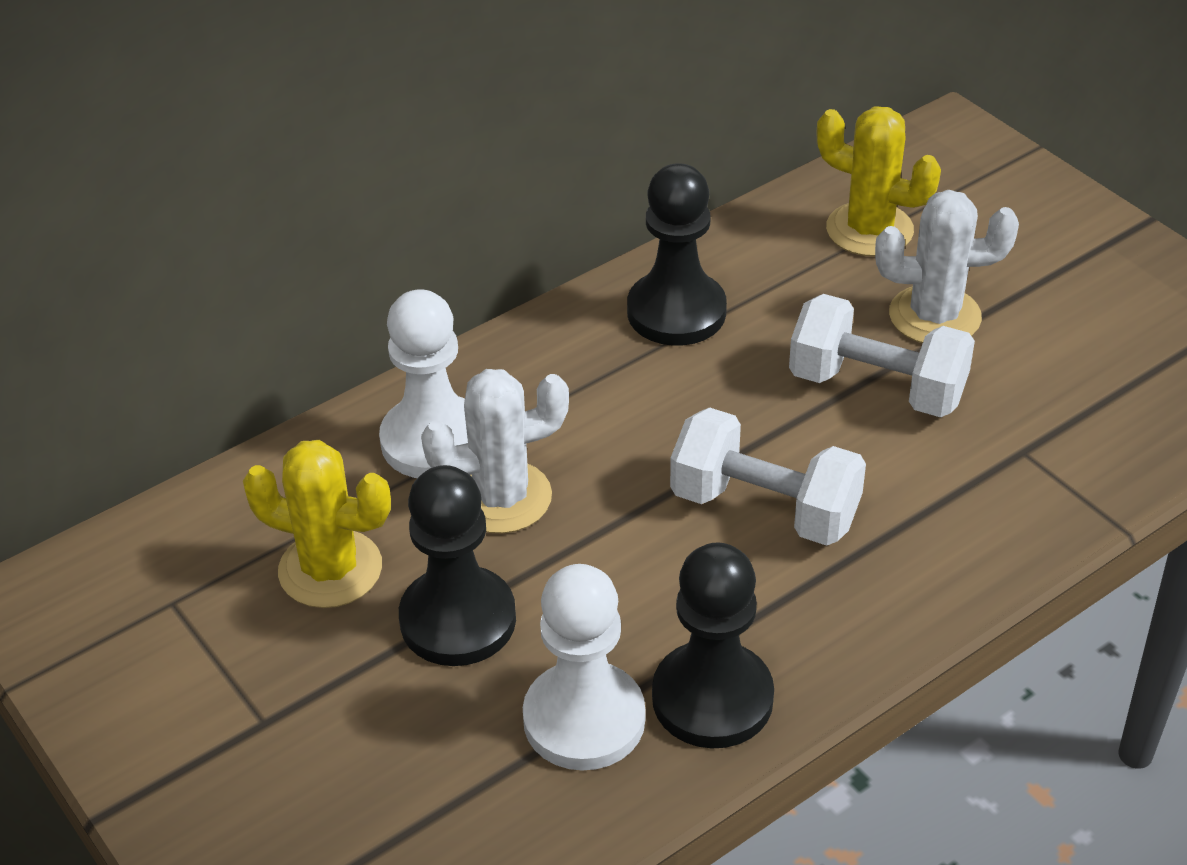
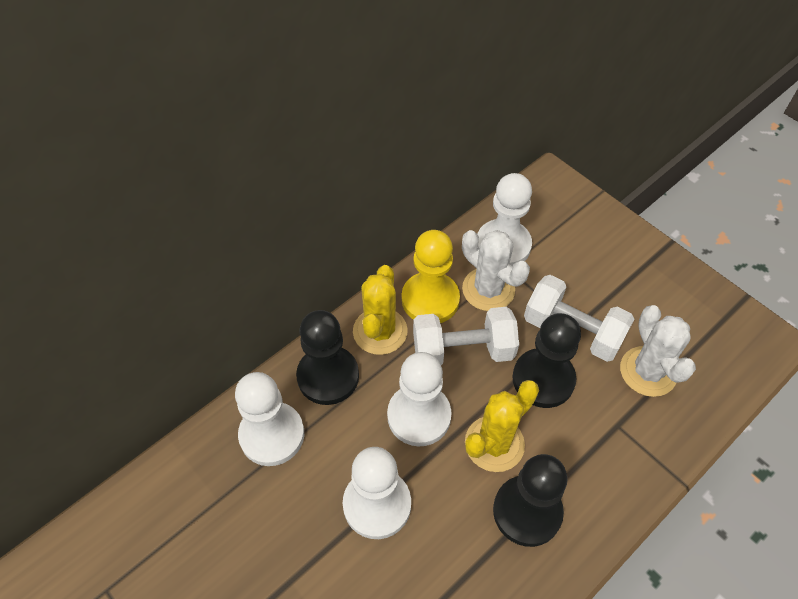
white pawn: 2 -> 4
yellow pawn: 0 -> 1

